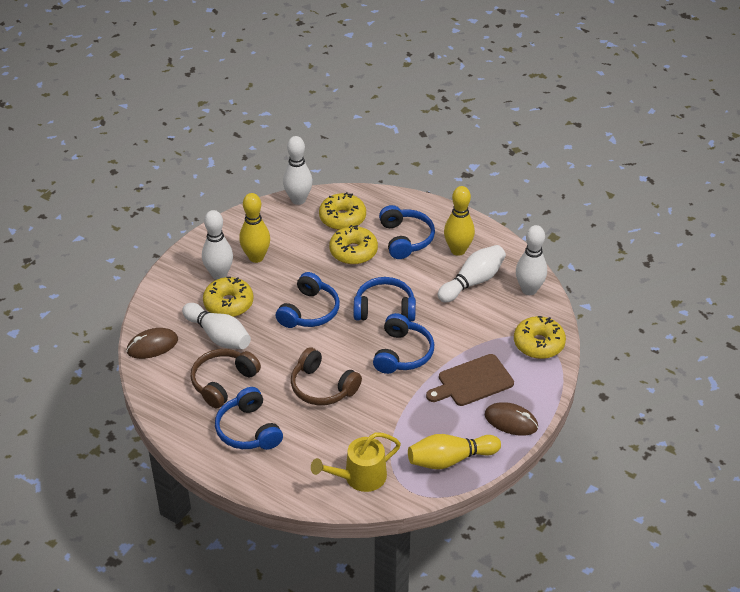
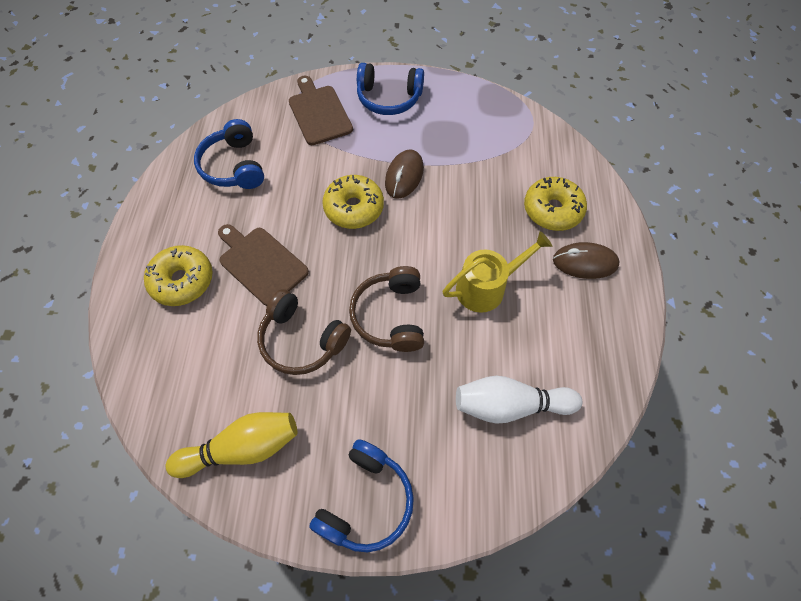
blue headphones: 5 -> 3
brown cutting board: 1 -> 2
white bowling pin: 5 -> 1
yellow bowling pin: 3 -> 1
yellow donut: 4 -> 3

